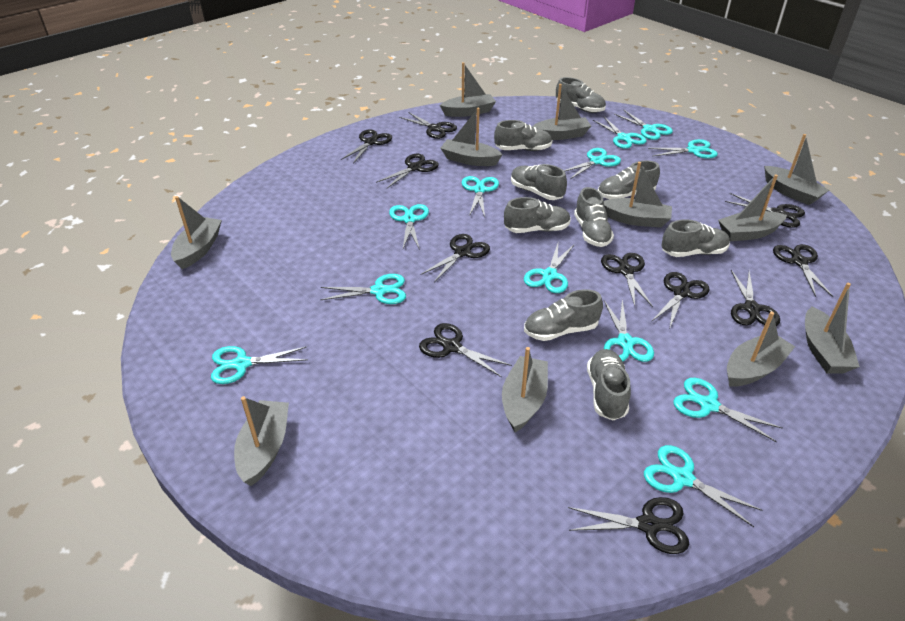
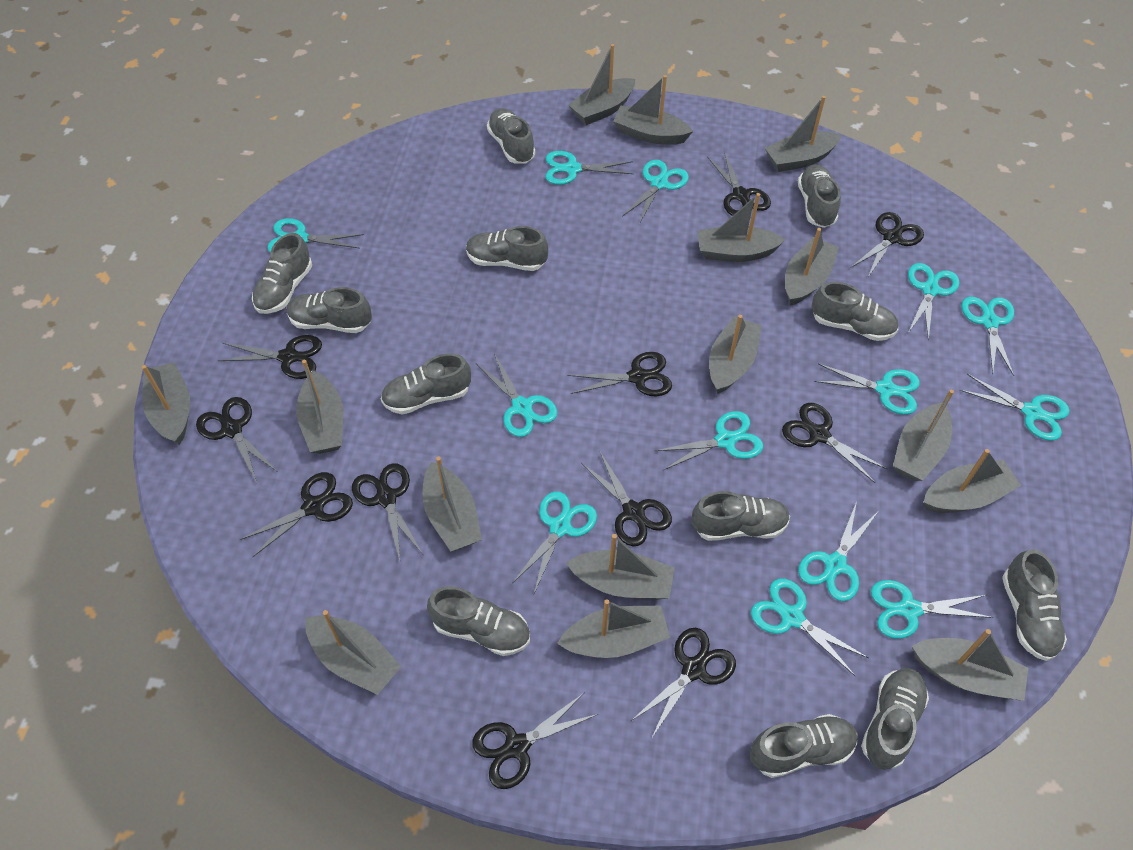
grey boat: 11 -> 15
grey shoe: 9 -> 12
turquoise scissors: 12 -> 13

